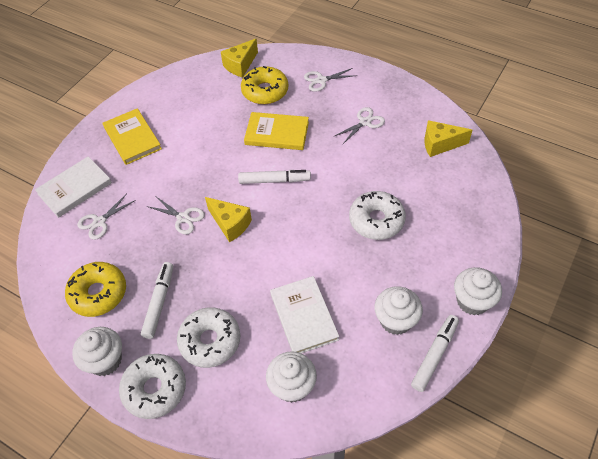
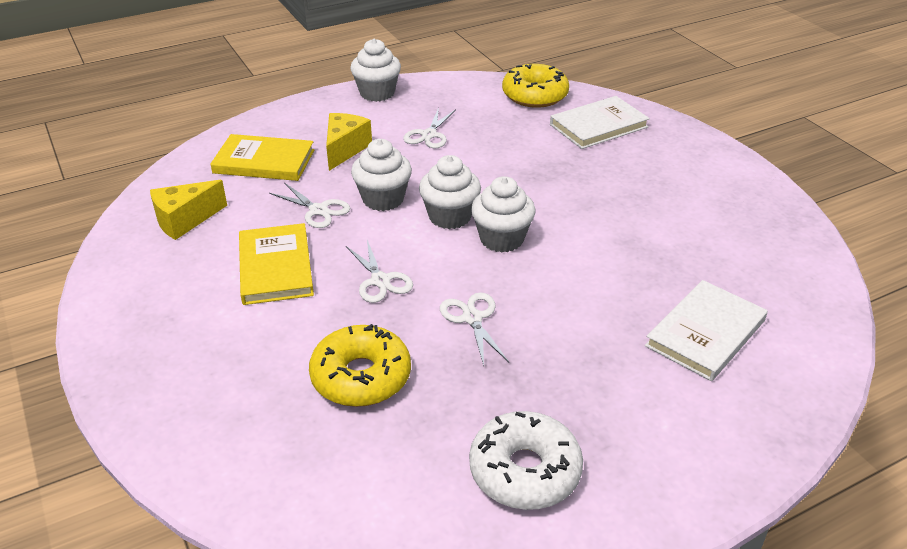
white donut: 3 -> 1
white marker: 3 -> 0
yellow cheese: 3 -> 2

